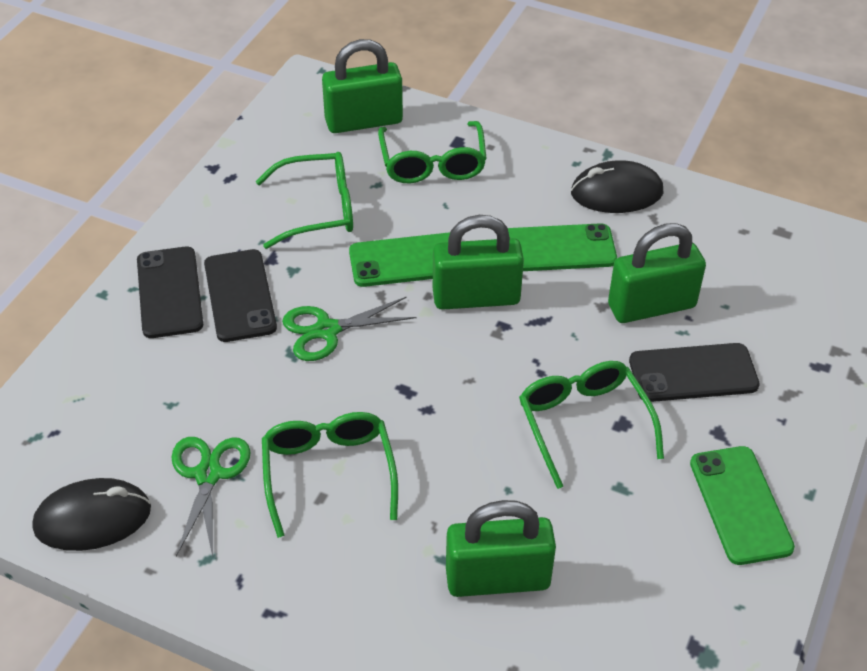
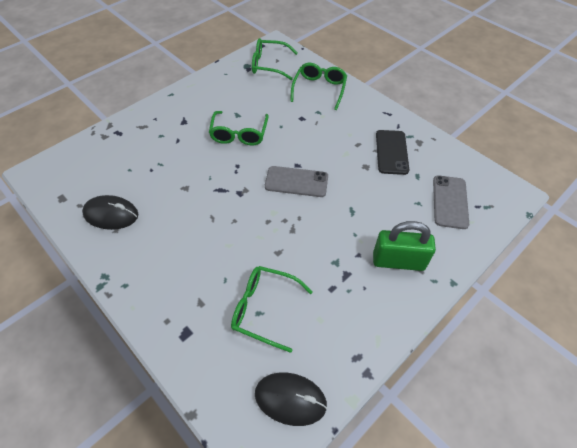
black phone: 3 -> 1
green padlock: 4 -> 1
green phone: 3 -> 0
green scissors: 2 -> 0
grey phone: 0 -> 2

